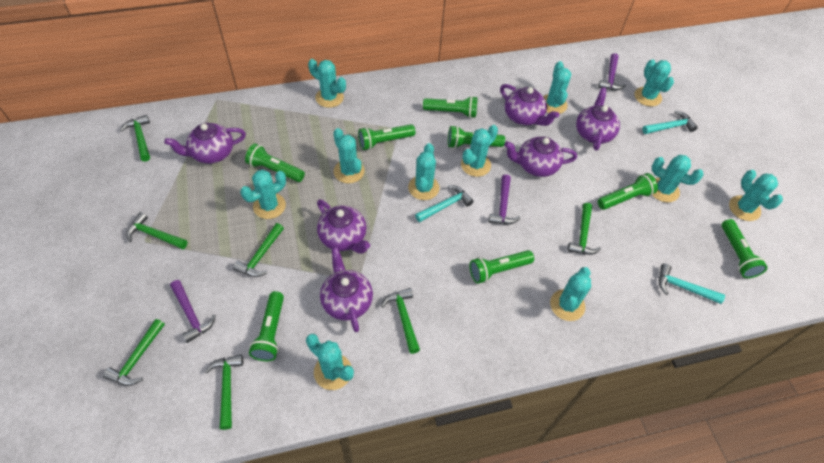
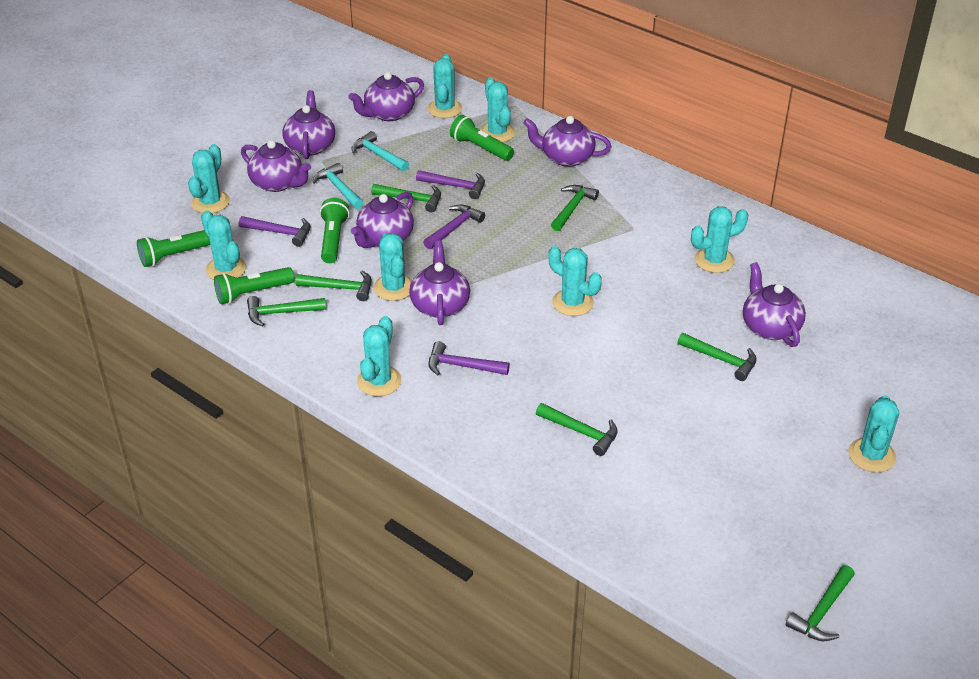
green flashlight: 8 -> 4
purple hammer: 3 -> 4
purple teapot: 6 -> 7
turquoise cactus: 11 -> 9
turquoise hammer: 3 -> 2

